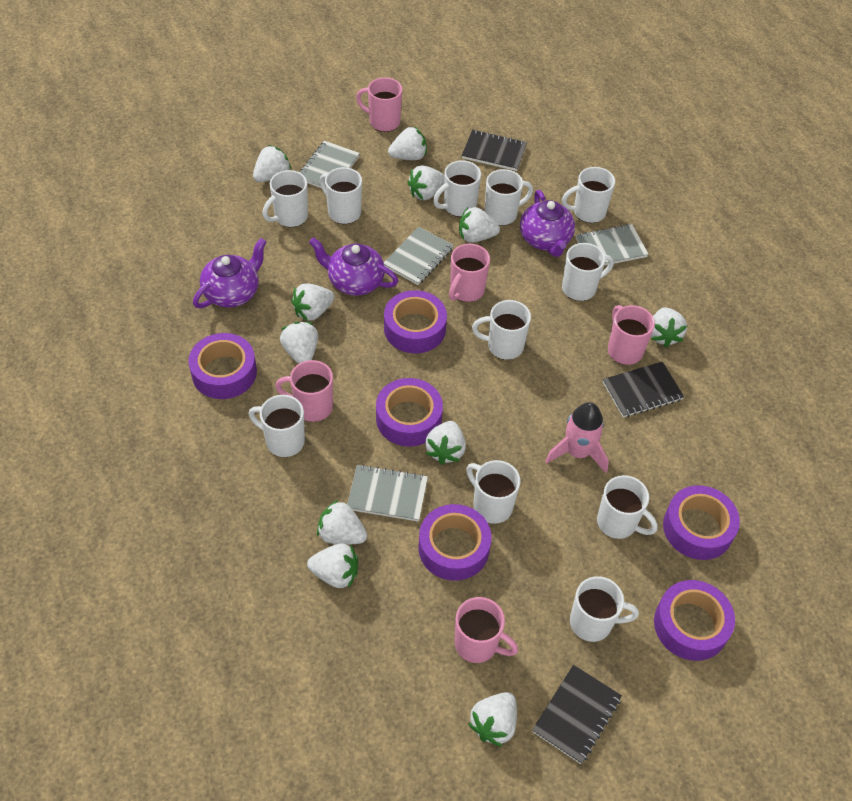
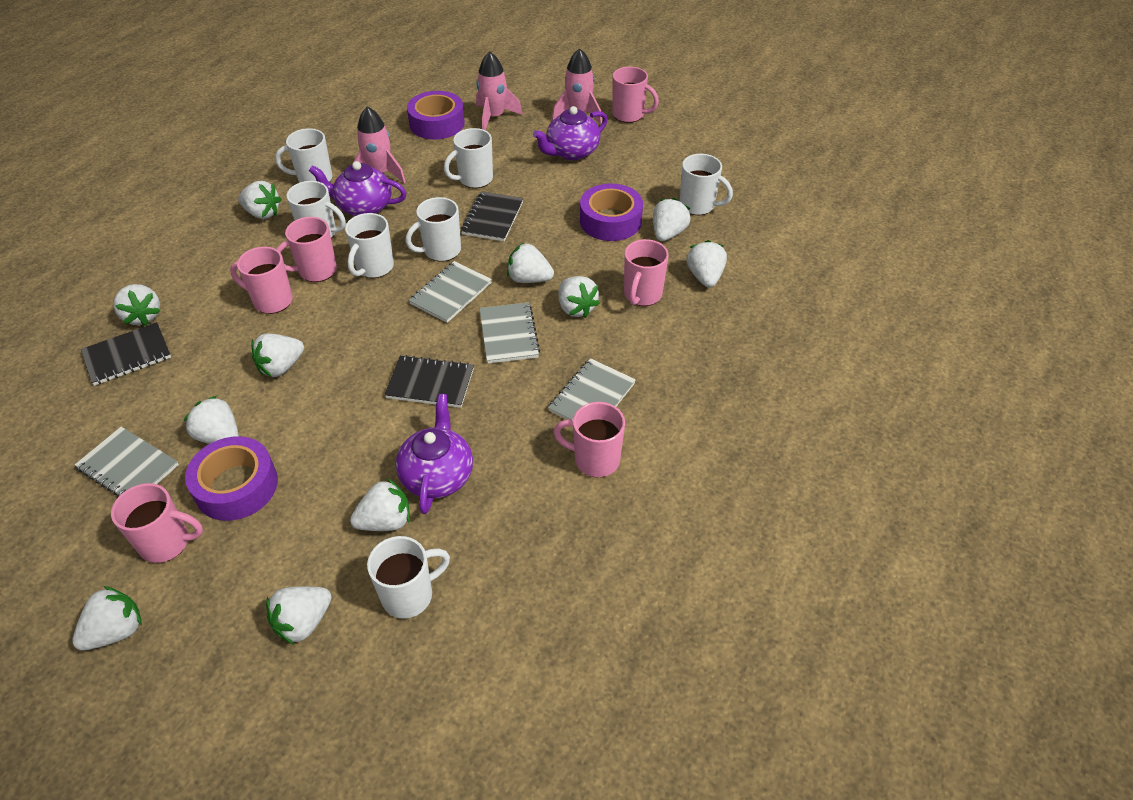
pink mug: 5 -> 6
pink rocket: 1 -> 3
purple tape: 6 -> 3
white mug: 11 -> 7

